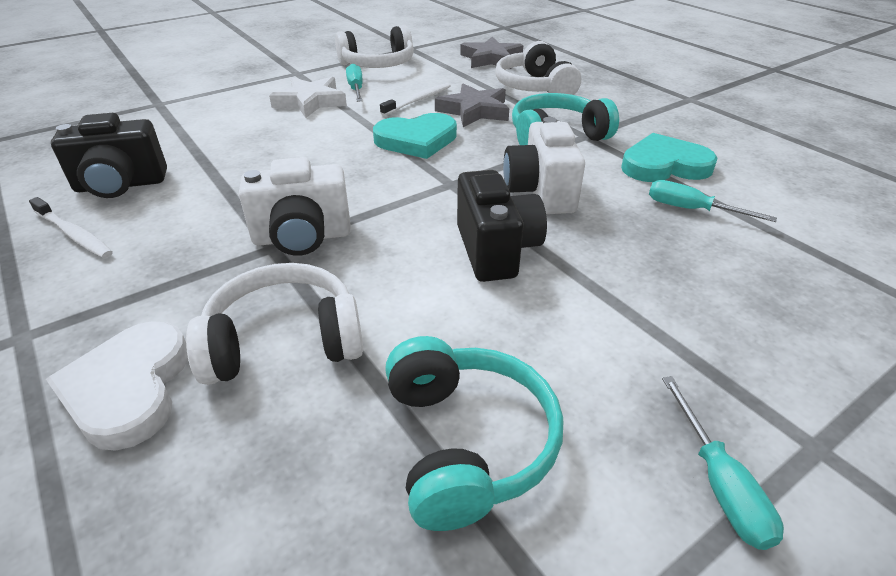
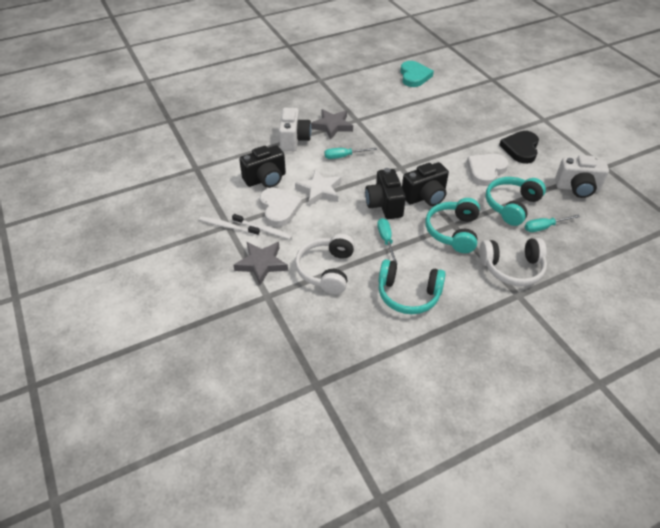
black camera: 2 -> 3
black heart: 0 -> 1
turquoise headphones: 2 -> 3
turquoise heart: 2 -> 1
white headphones: 3 -> 2
white heart: 1 -> 2

